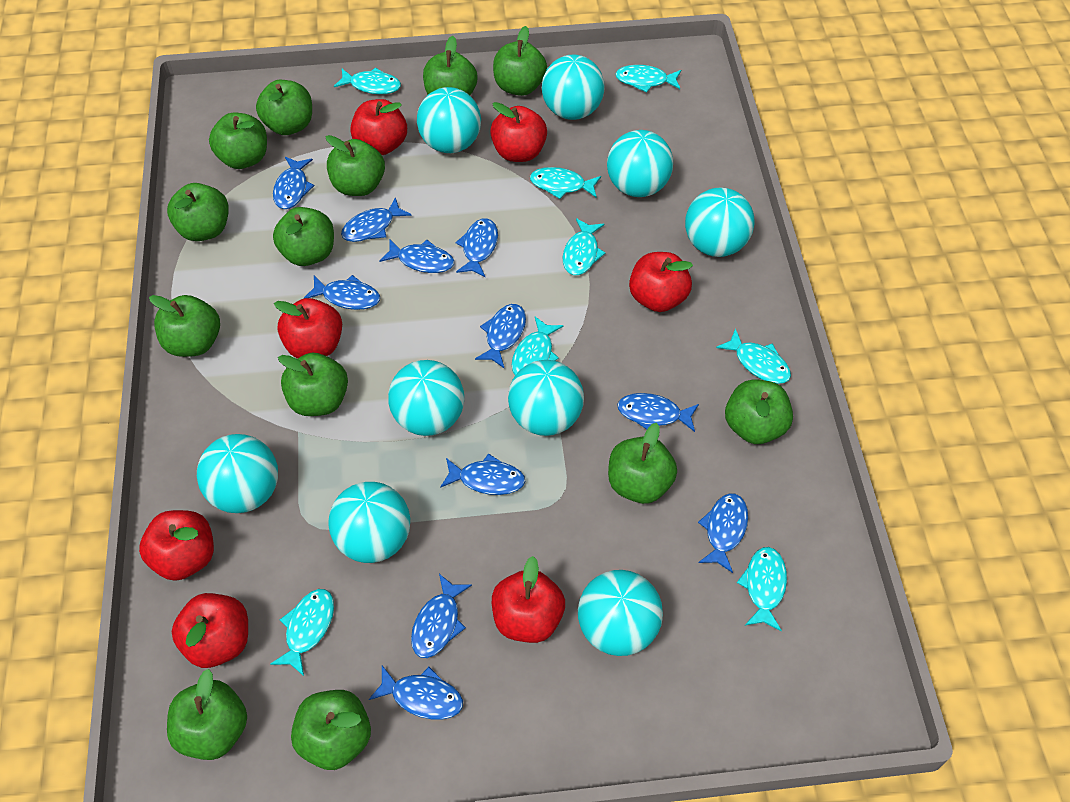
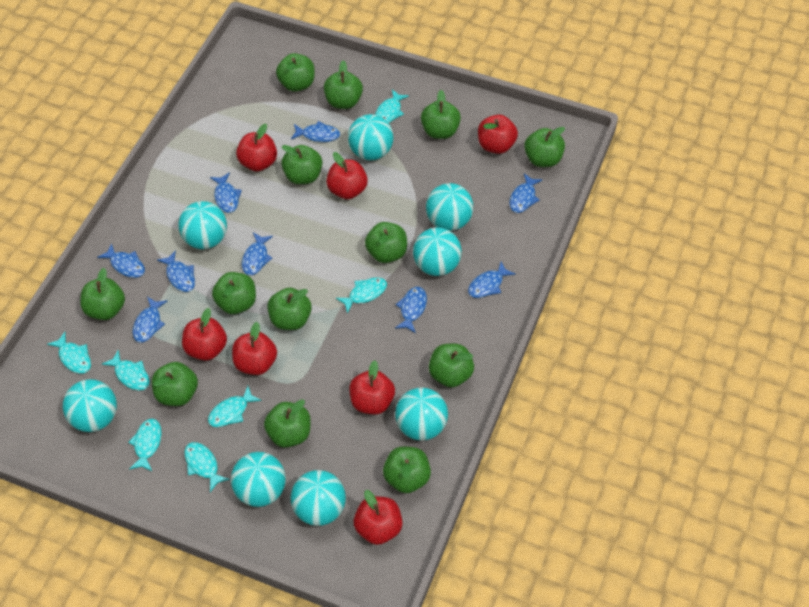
blue fish: 11 -> 9
turquoise ball: 9 -> 8
turquoise fish: 8 -> 7

